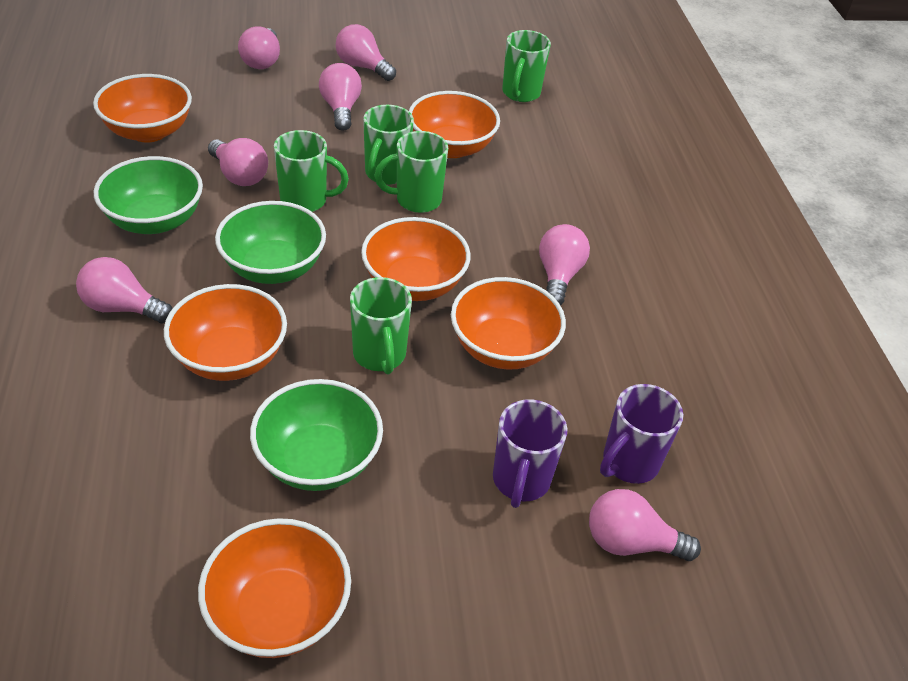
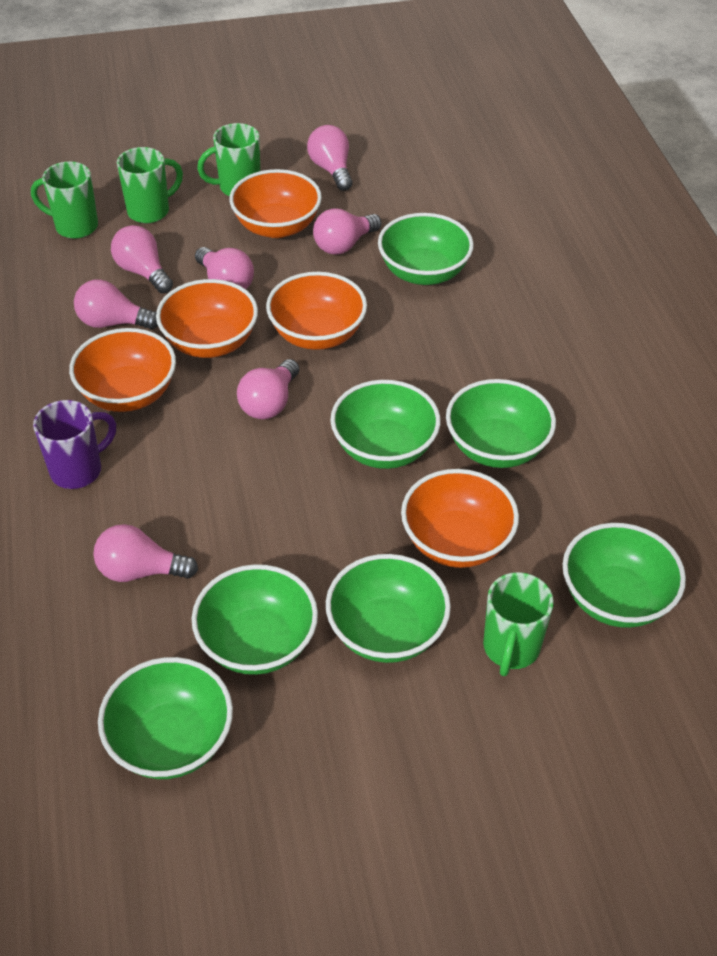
green bowl: 3 -> 7
green mug: 5 -> 4
orange bowl: 6 -> 5
purple mug: 2 -> 1

